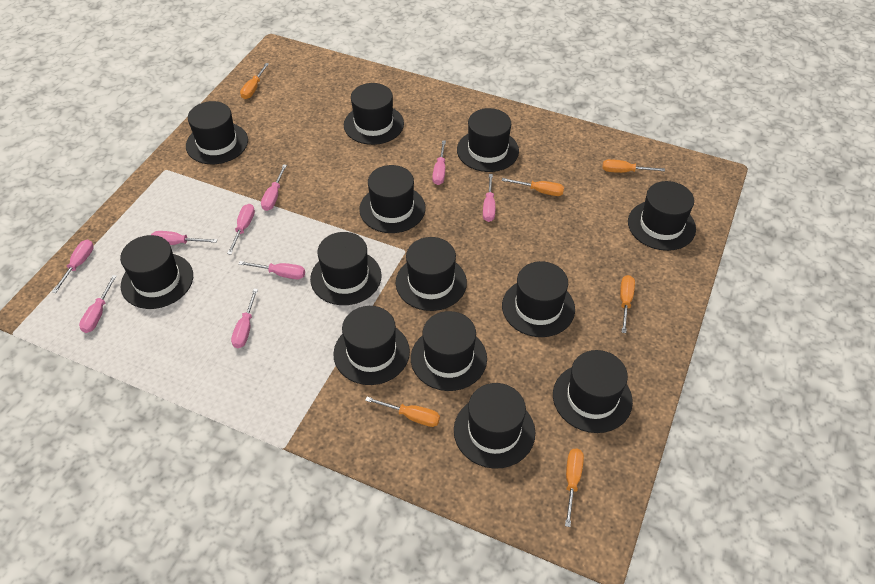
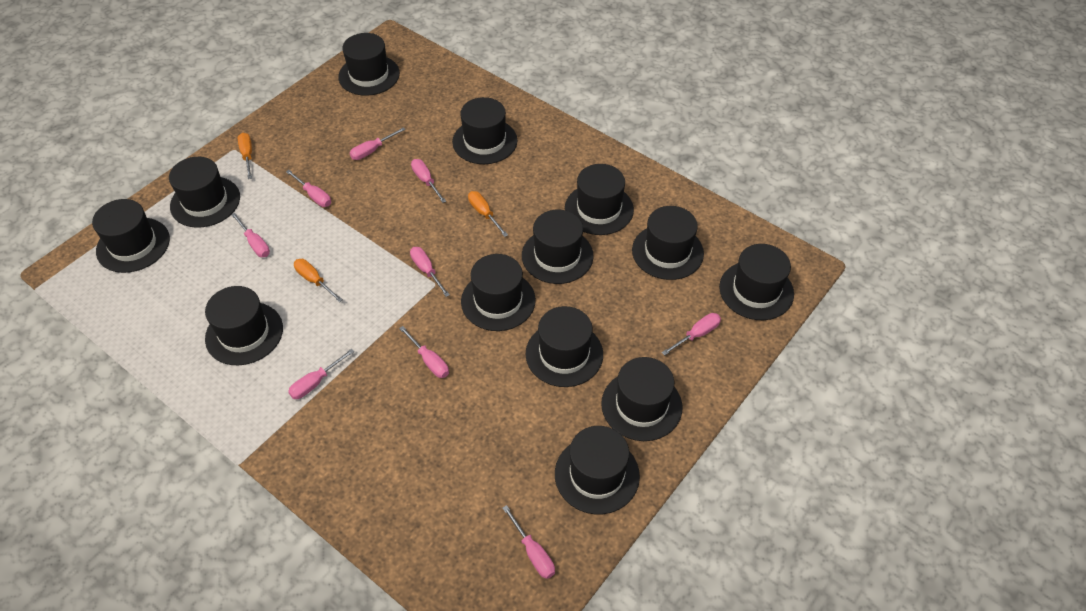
orange screwdriver: 6 -> 3

